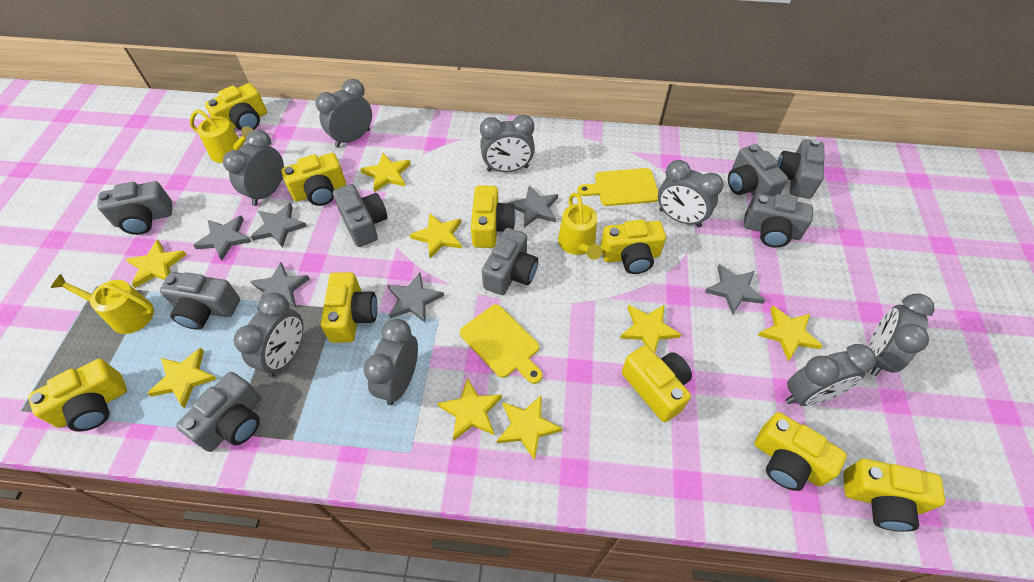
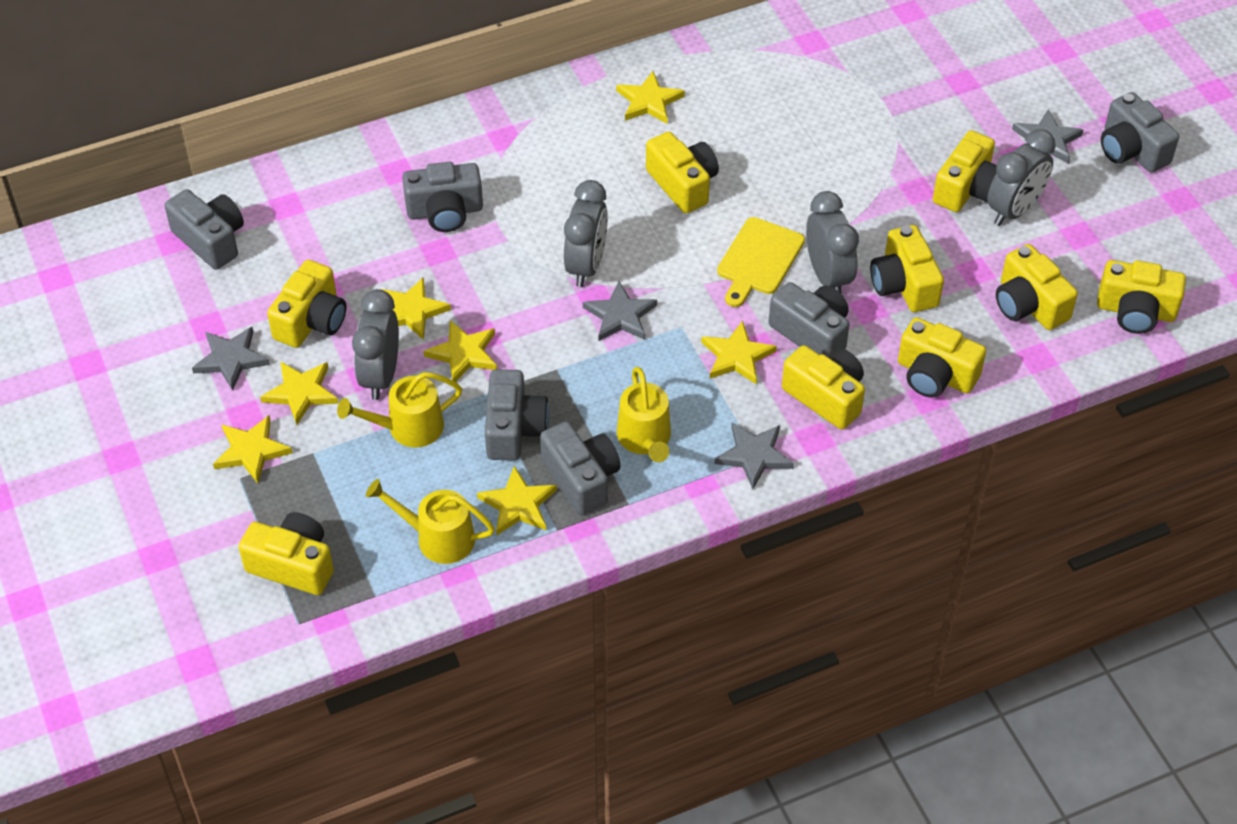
grey camera: 8 -> 6
grey clock: 8 -> 4
grey star: 6 -> 4
yellow cutting board: 2 -> 1
yellow star: 8 -> 7

